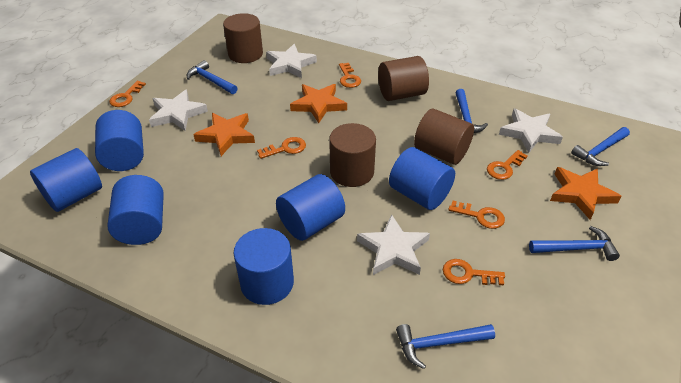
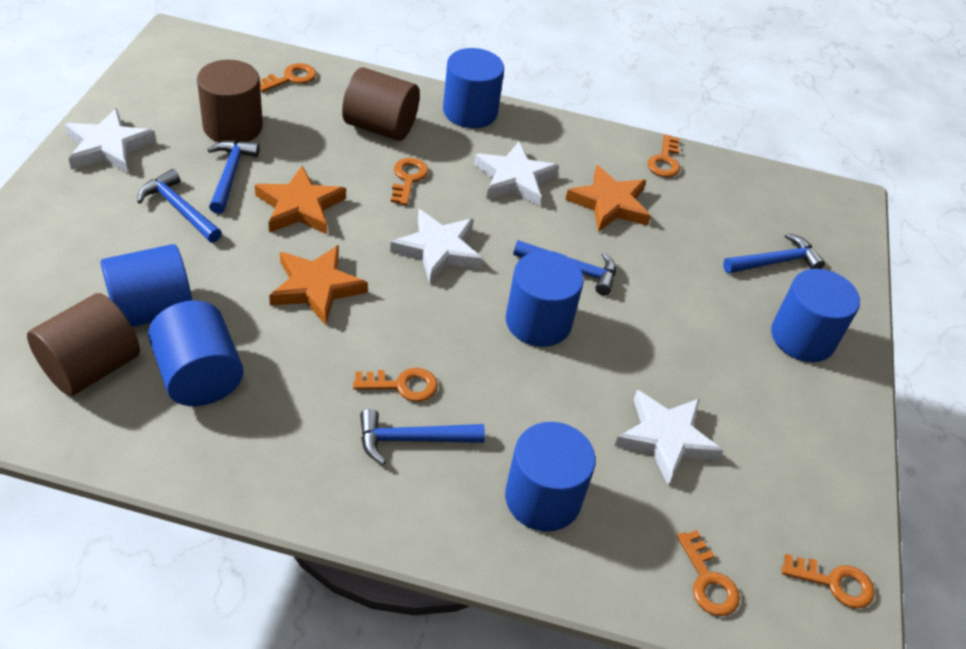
brown cylinder: 4 -> 3

